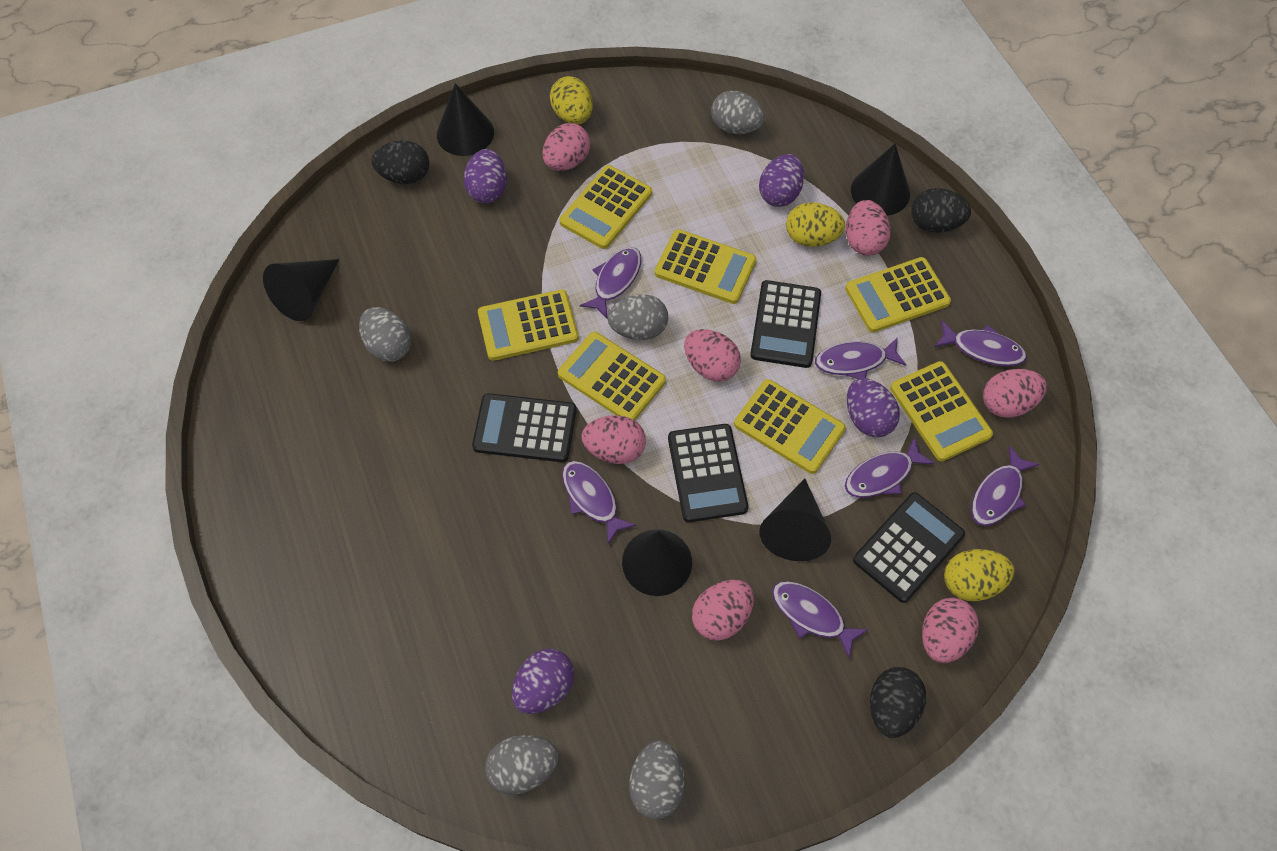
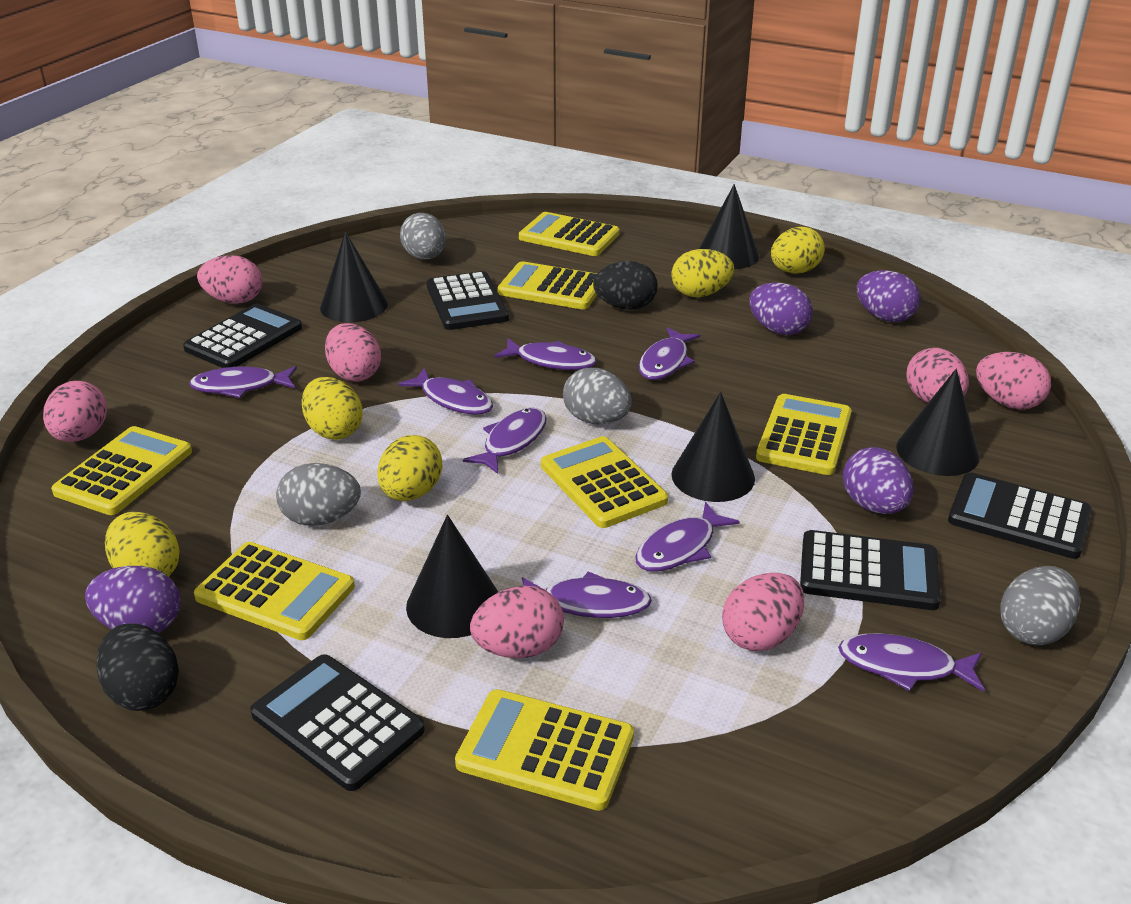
black calculator: 4 -> 5
black egg: 3 -> 2
grey egg: 5 -> 4
purple fish: 7 -> 8
yellow egg: 3 -> 5

